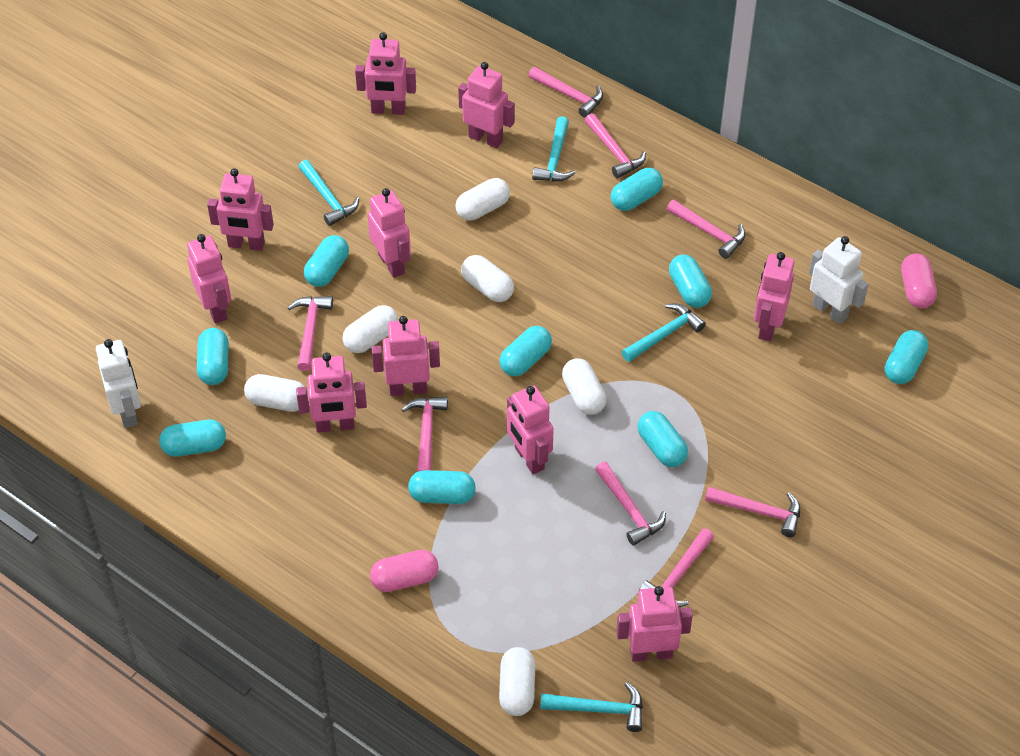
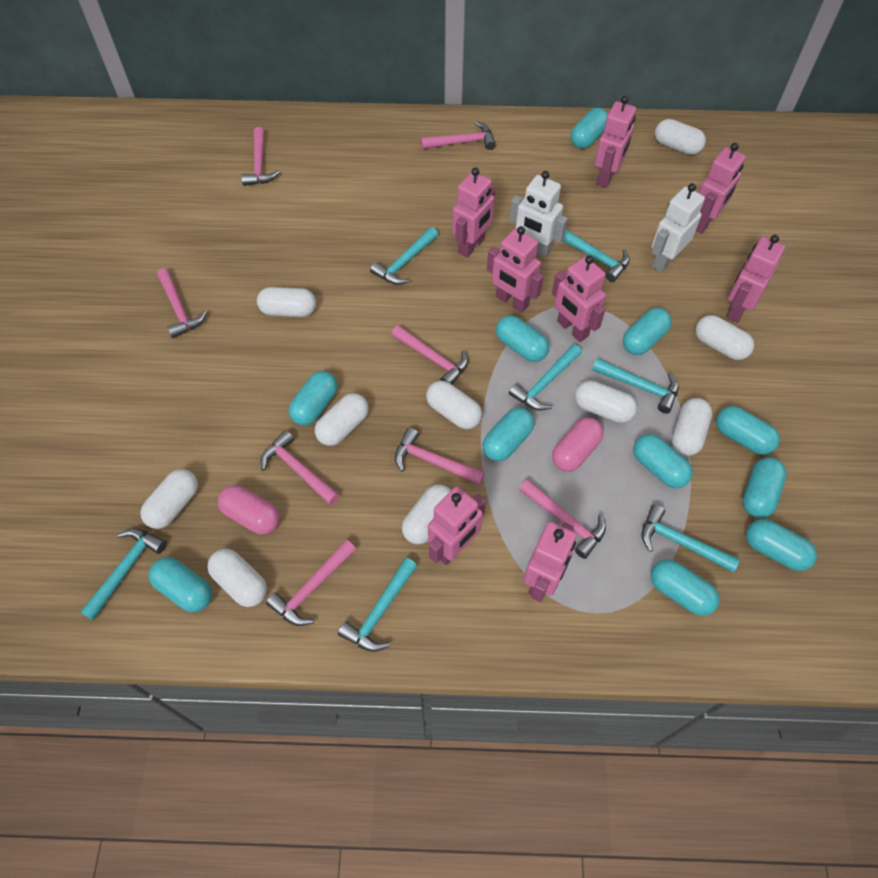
pink robot: 10 -> 8
turquoise capsule: 9 -> 11
turquoise hammer: 4 -> 7
white capsule: 6 -> 10

